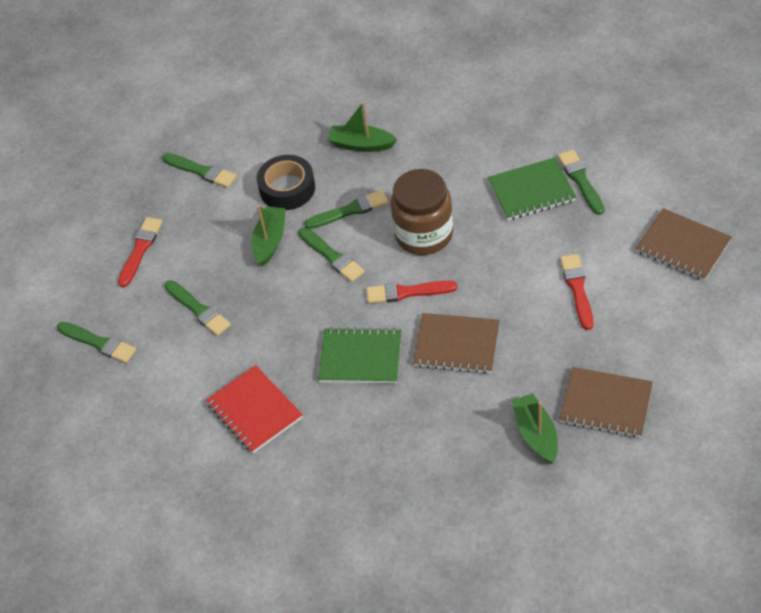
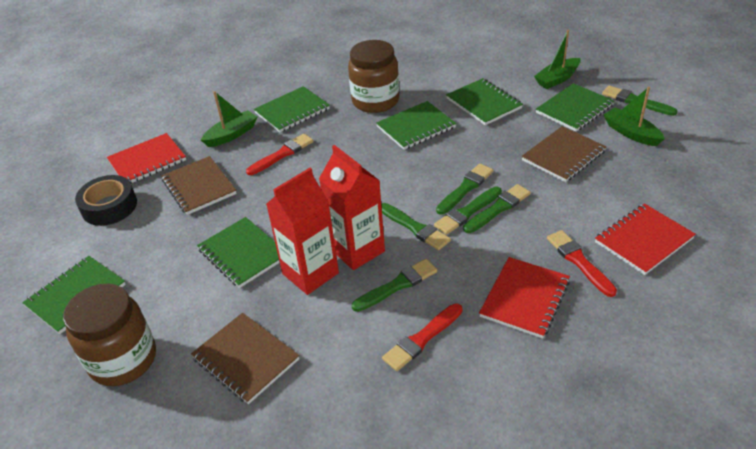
brown jar: 1 -> 2
green notebook: 2 -> 6
red carton: 0 -> 2
red notebook: 1 -> 3

